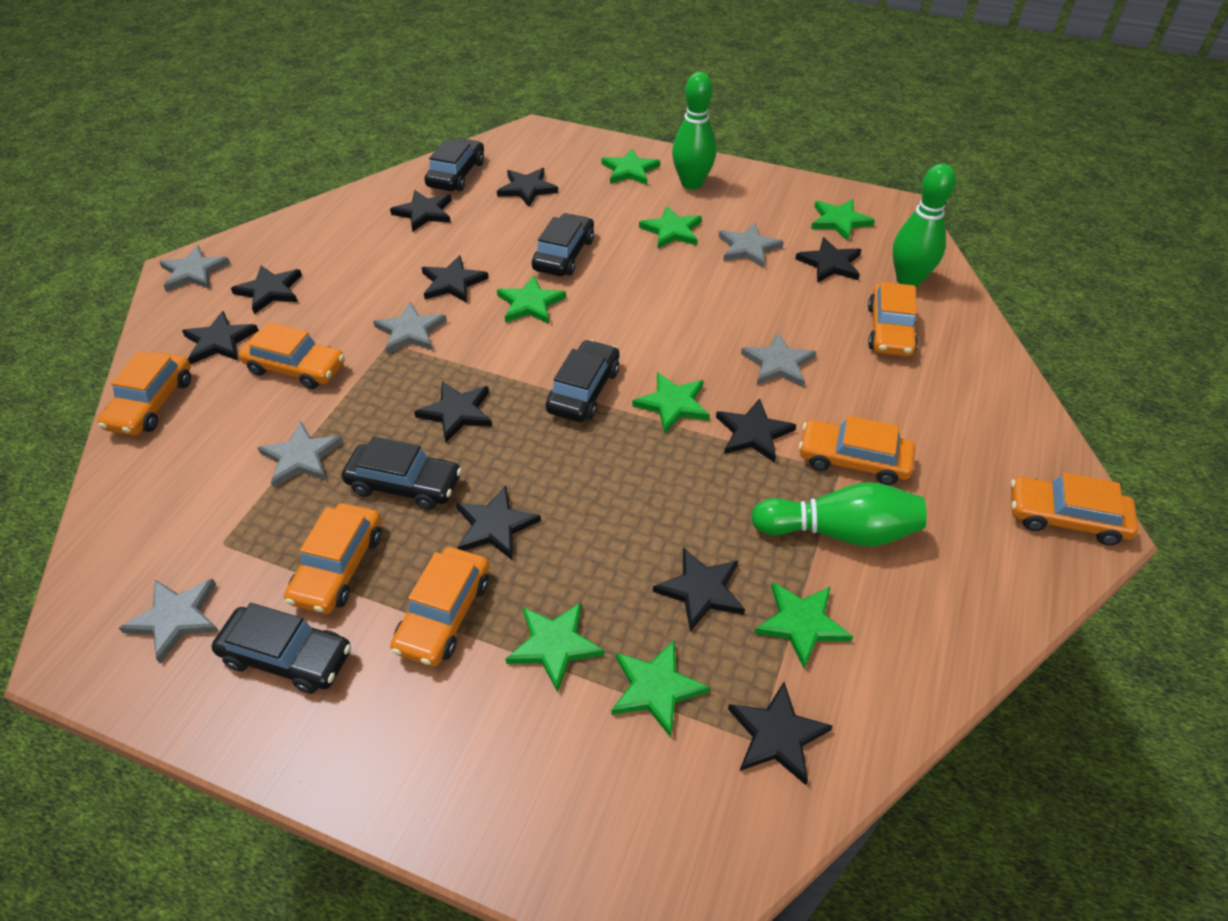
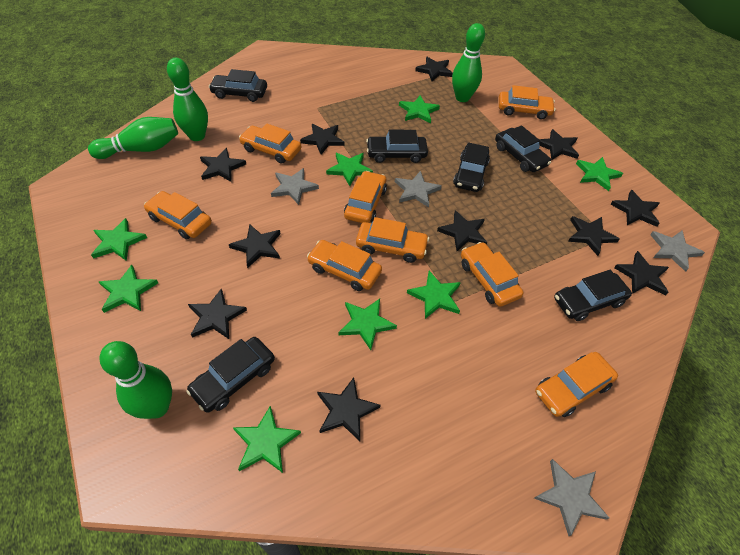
black car: 5 -> 6
green bowling pin: 3 -> 4
grey star: 6 -> 4
orange car: 7 -> 8

